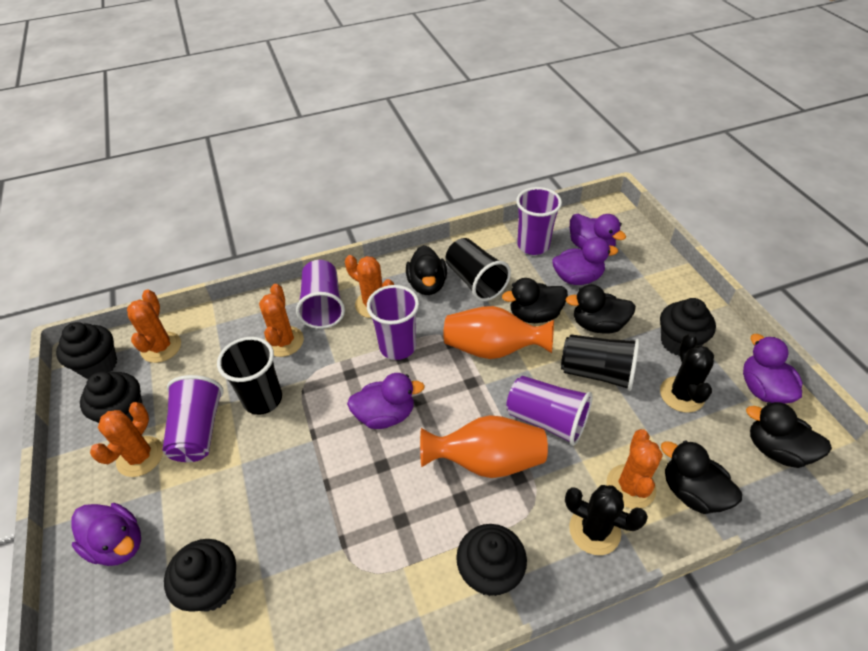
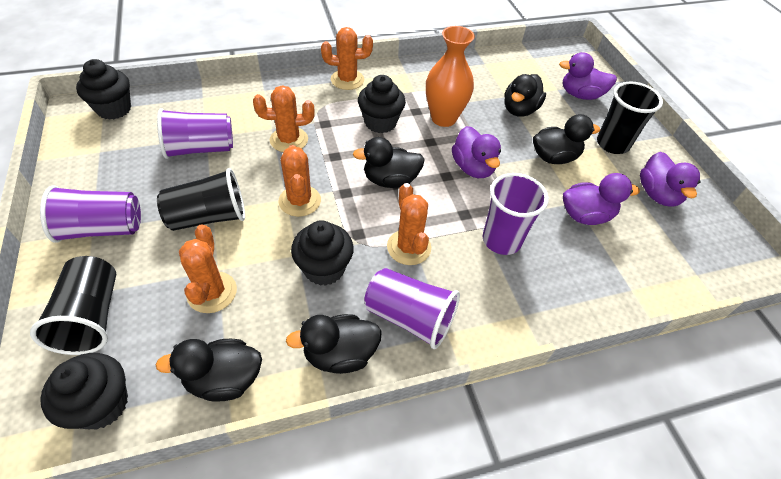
black cactus: 2 -> 0
black cupcake: 5 -> 4
orange vase: 2 -> 1
purple cup: 5 -> 4
purple duck: 5 -> 4

